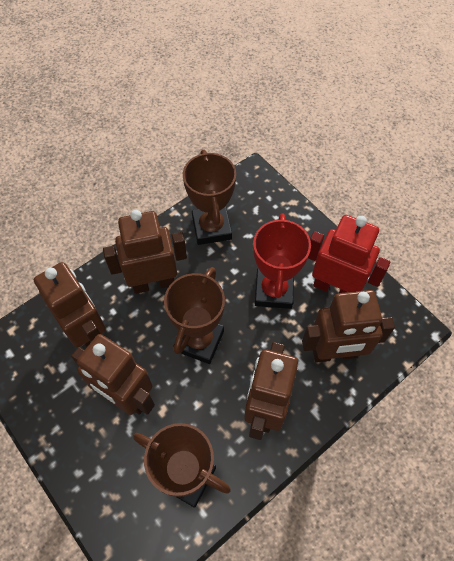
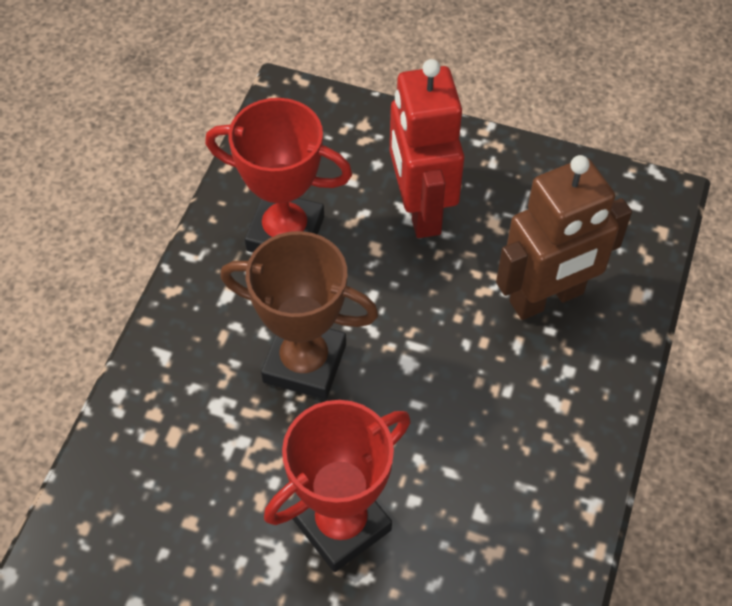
brown robot: 5 -> 1
brown trophy: 3 -> 1
red trophy: 1 -> 2

